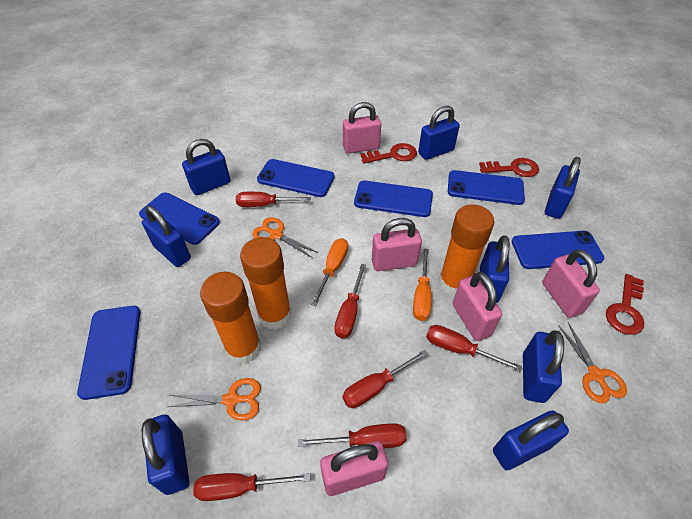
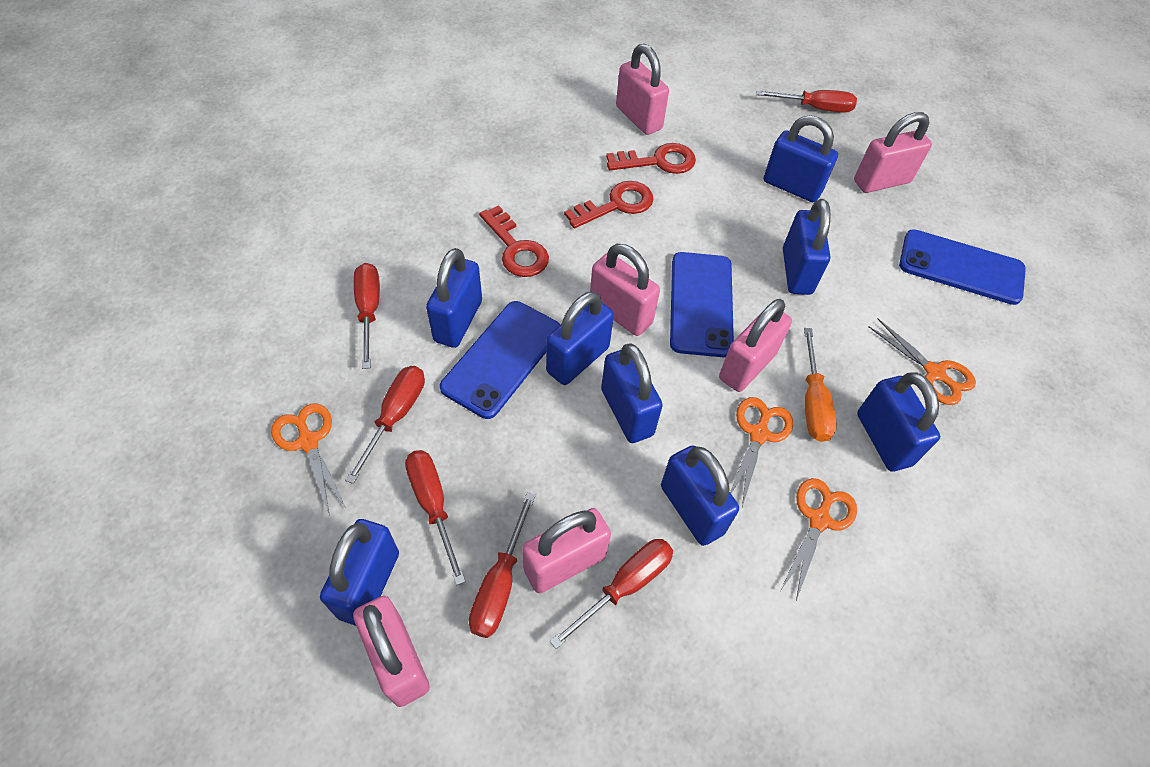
blue phone: 6 -> 3
orange glue stick: 3 -> 0
orange scissors: 3 -> 4
orange screwdriver: 2 -> 1
pink padlock: 5 -> 6

